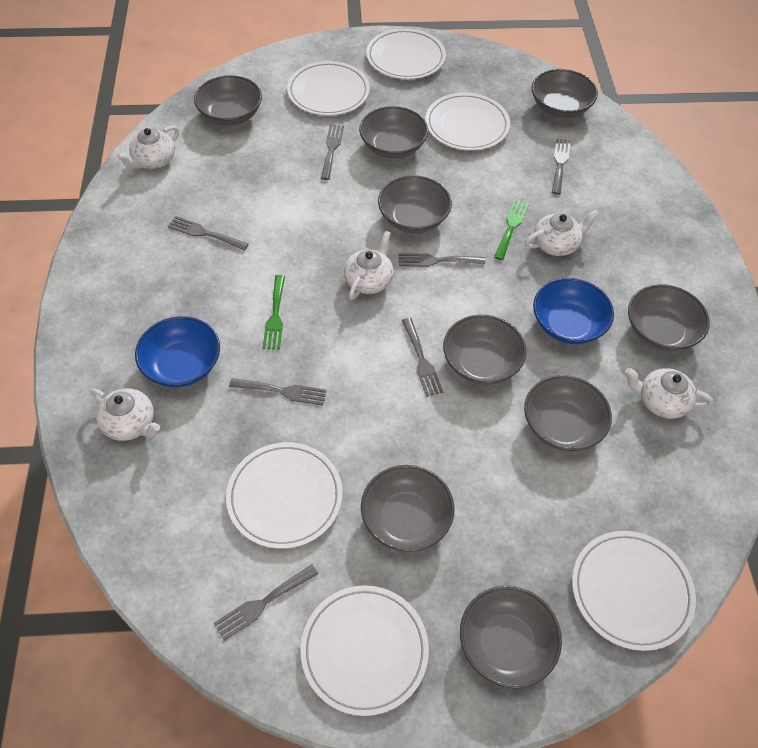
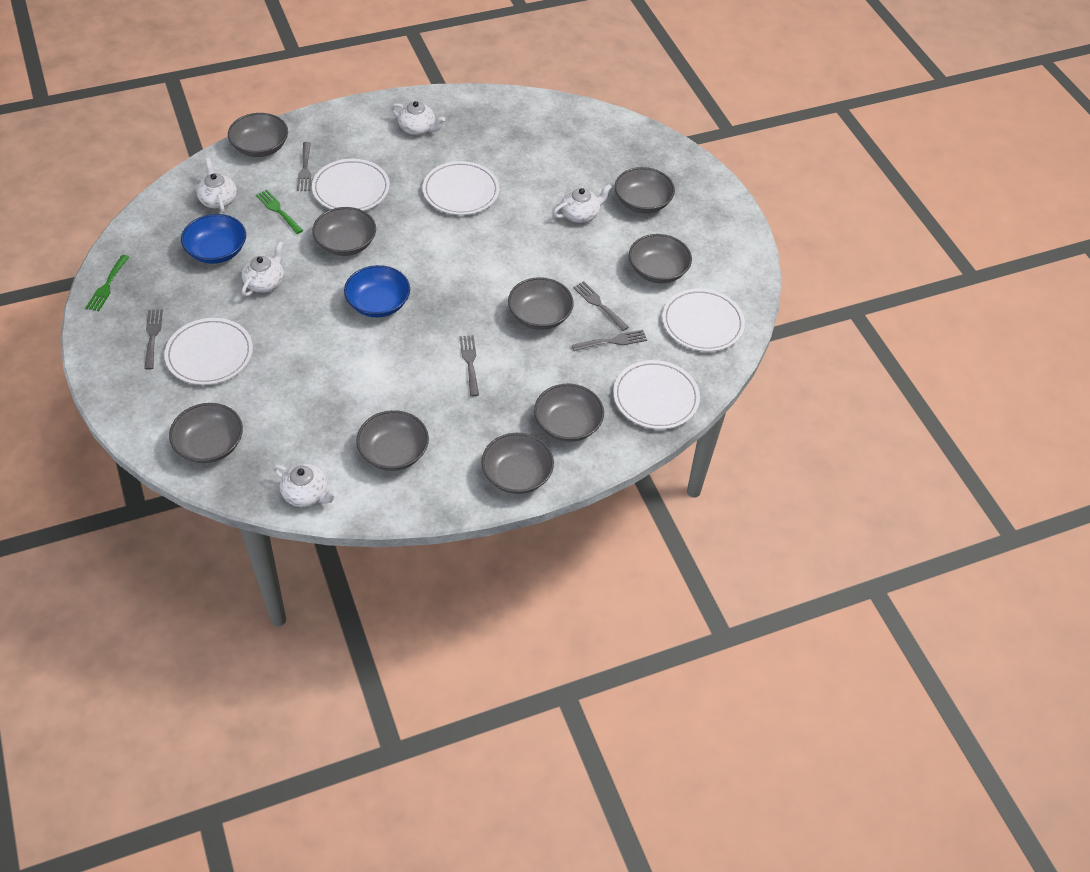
grey fork: 7 -> 5
white plate: 6 -> 5

